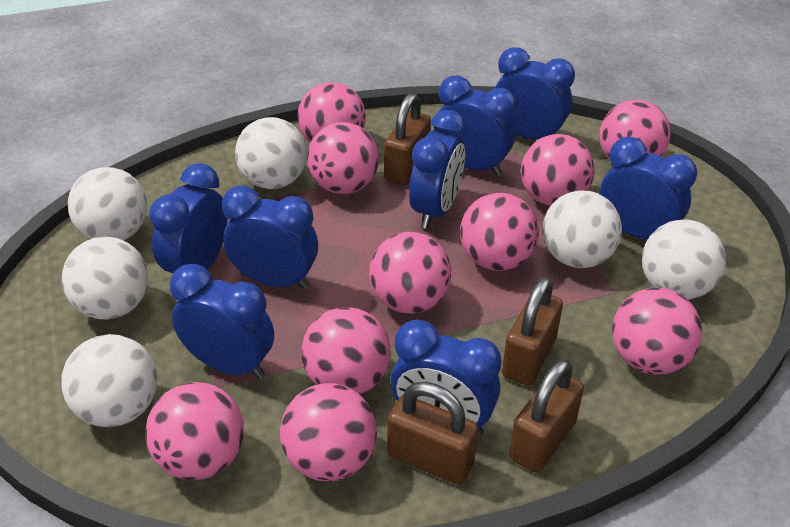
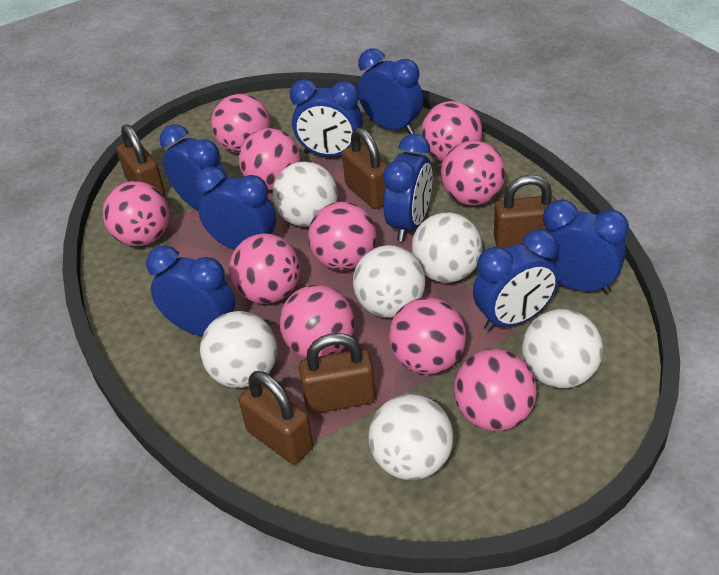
brown padlock: 4 -> 5

